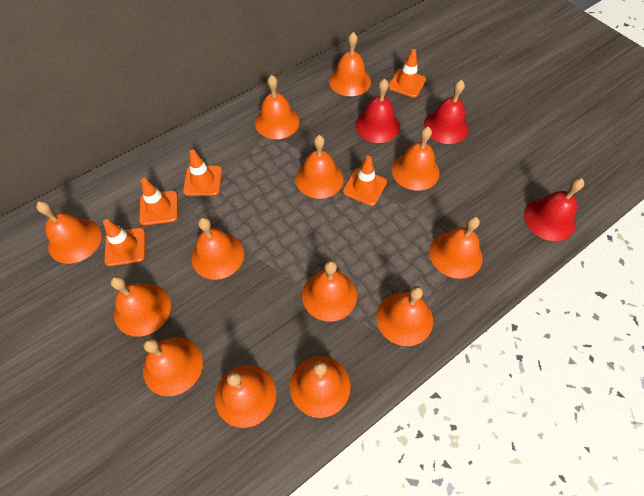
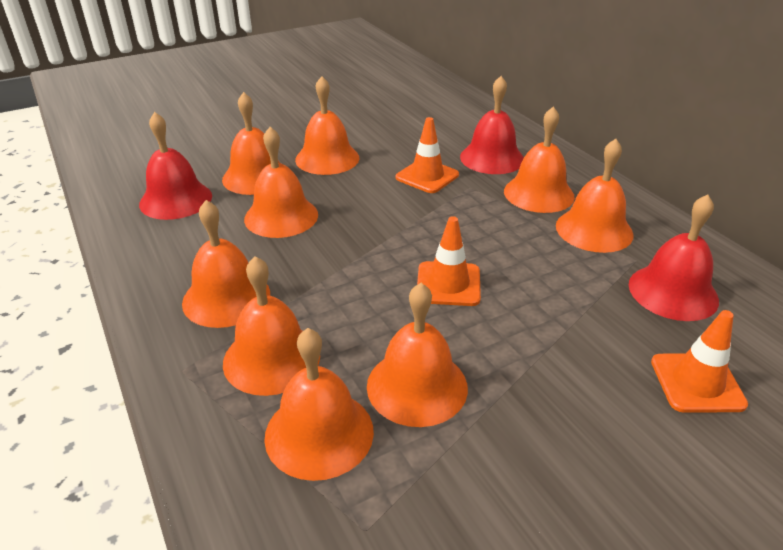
orange bell: 13 -> 9
orange traffic cone: 5 -> 3

